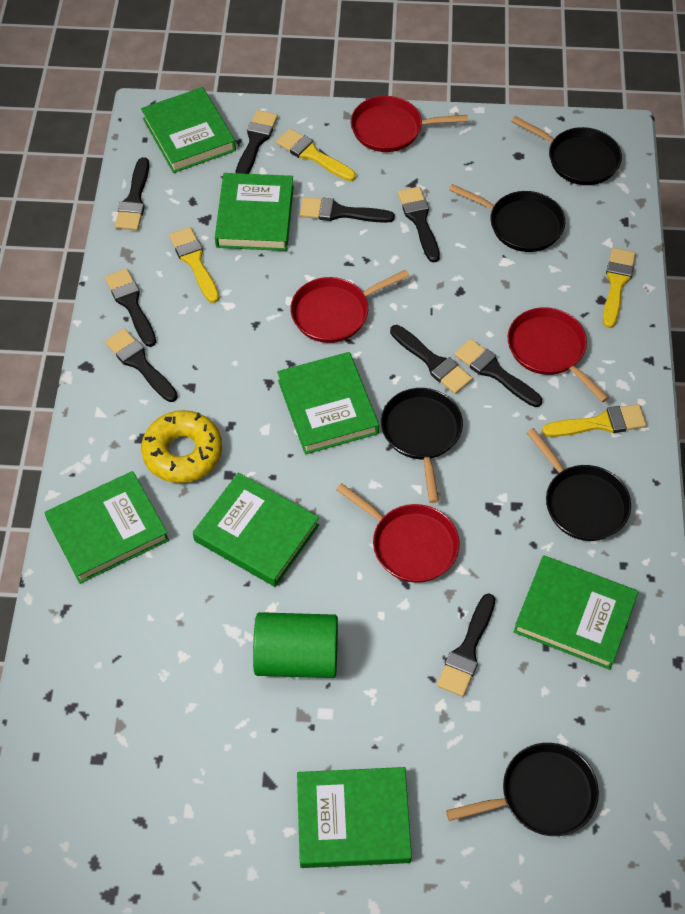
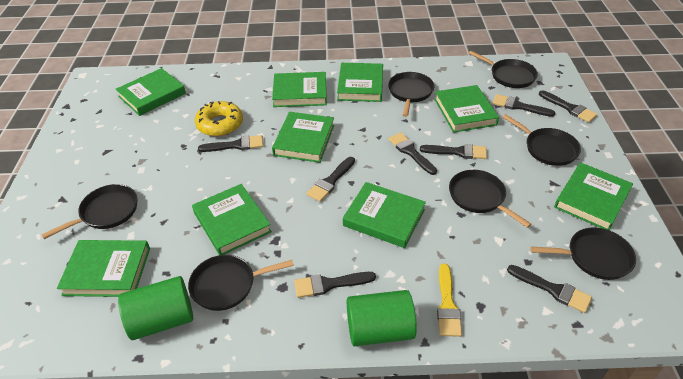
black brush: 9 -> 8
black pan: 5 -> 7
green book: 7 -> 9
green cylinder: 1 -> 2
red pan: 4 -> 0
yellow brush: 4 -> 1

